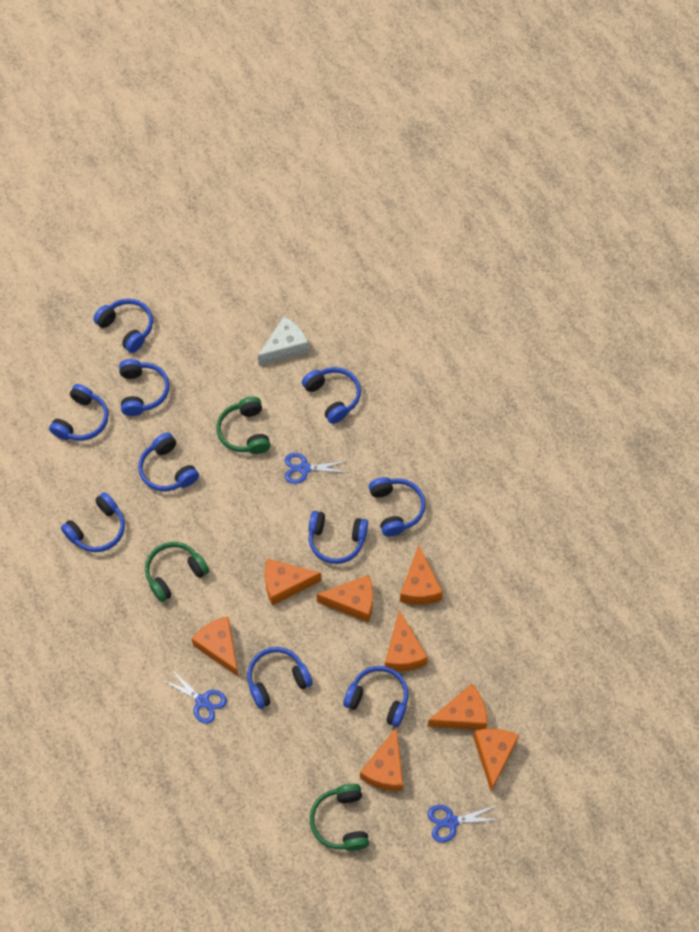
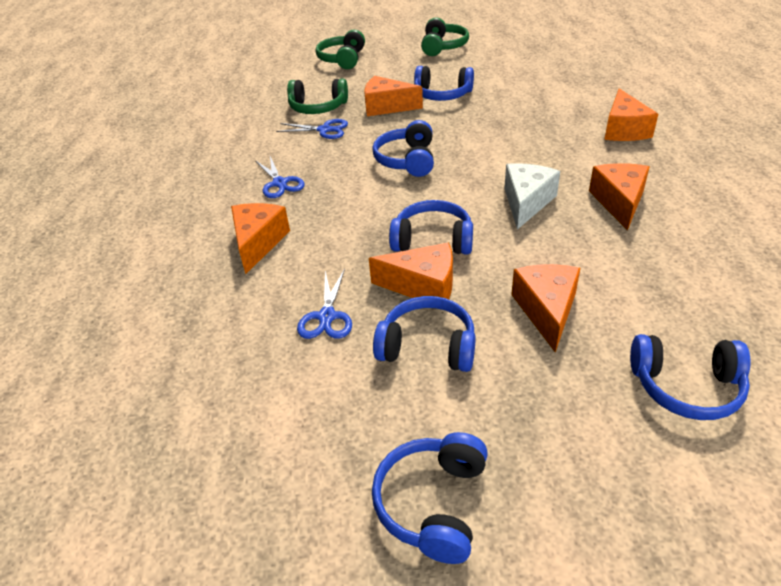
blue headphones: 10 -> 6
orange cheese: 8 -> 6

